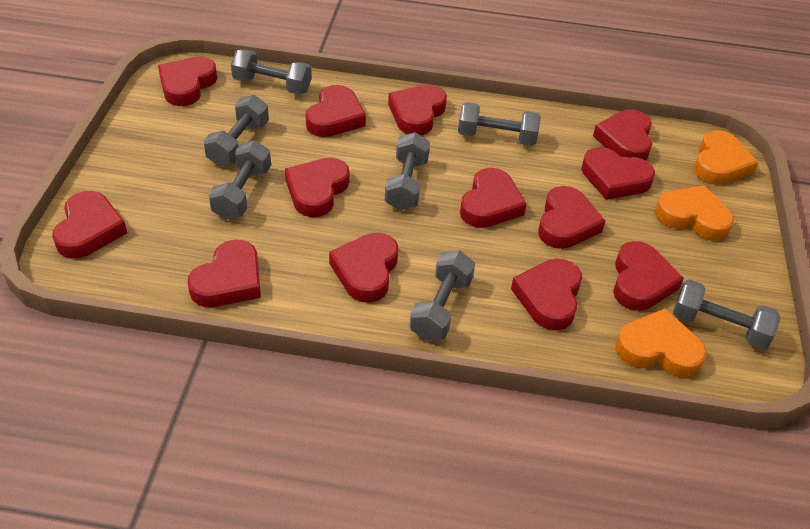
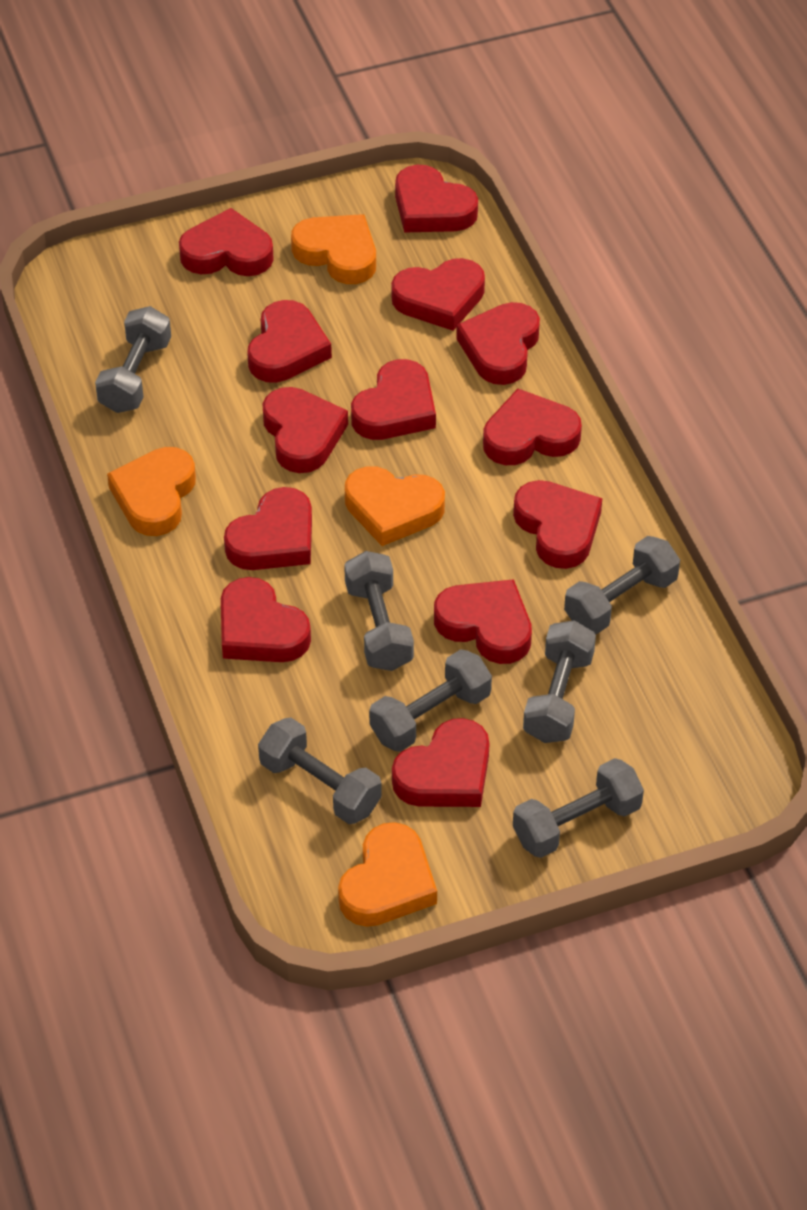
orange heart: 3 -> 4

